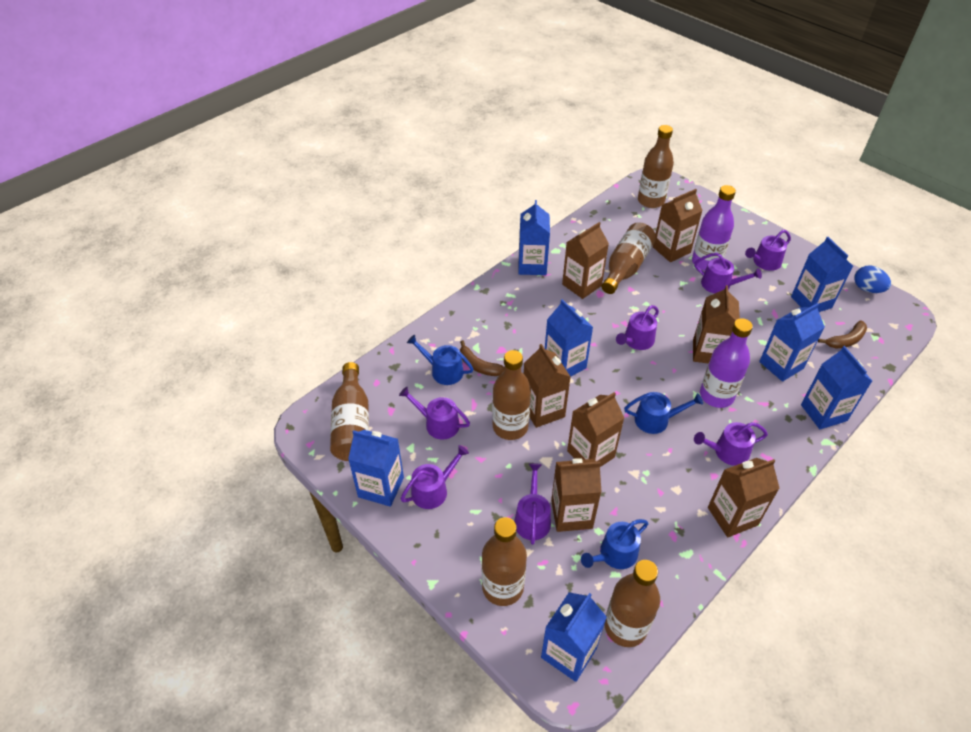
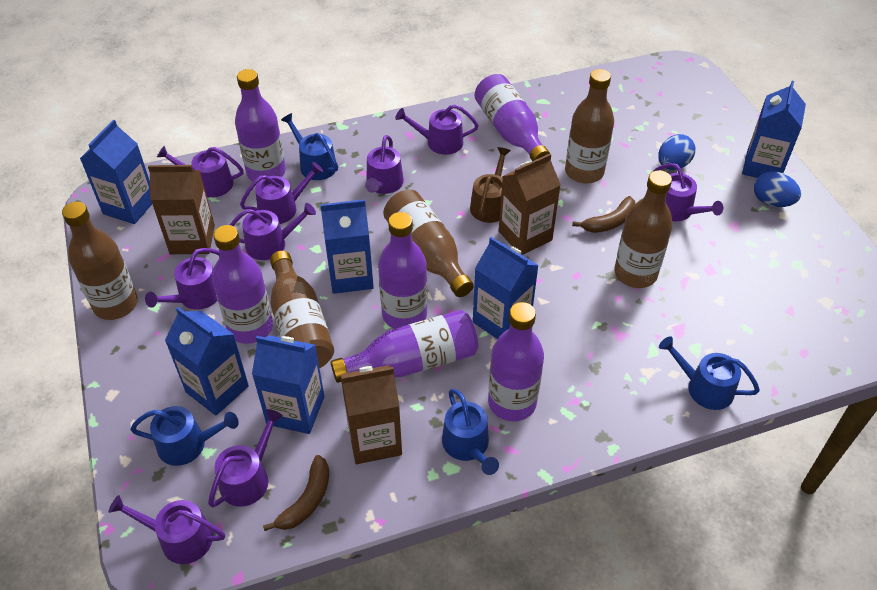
blue carton: 7 -> 6
blue egg: 1 -> 2
blue watering can: 3 -> 4
brown bottle: 6 -> 5
brown carton: 7 -> 3
brown watering can: 0 -> 1
purple bottle: 2 -> 6
purple watering can: 7 -> 9

